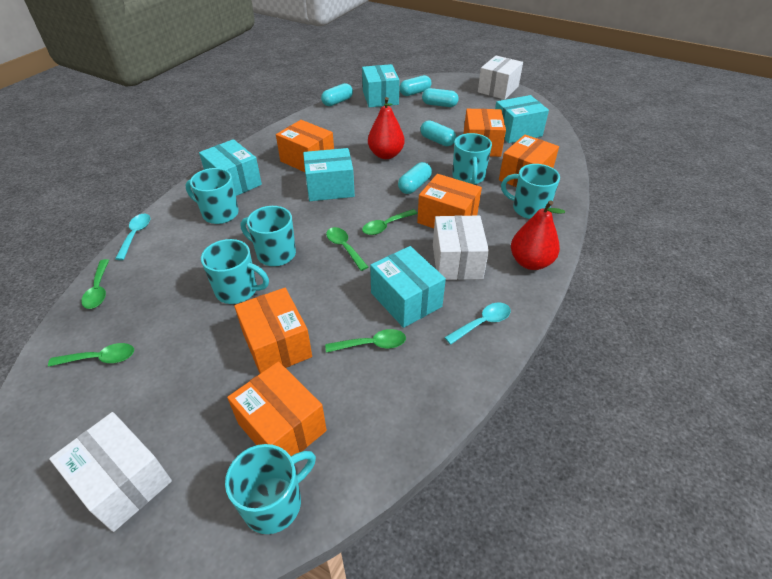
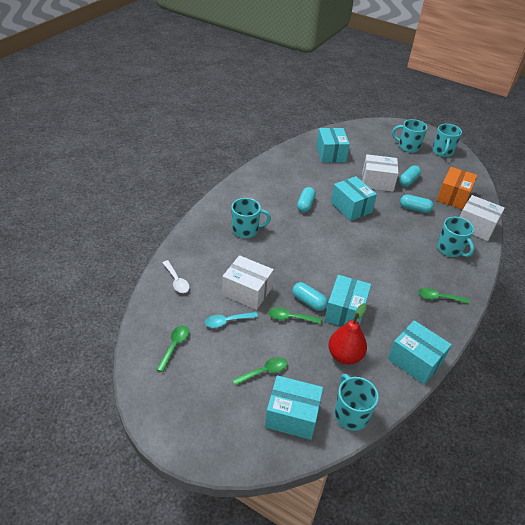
green spoon: 5 -> 4
orange box: 6 -> 1
red pear: 2 -> 1
turquoise capsule: 5 -> 4
turquoise mug: 6 -> 5
turquoise spoon: 2 -> 1
white spoon: 0 -> 1

